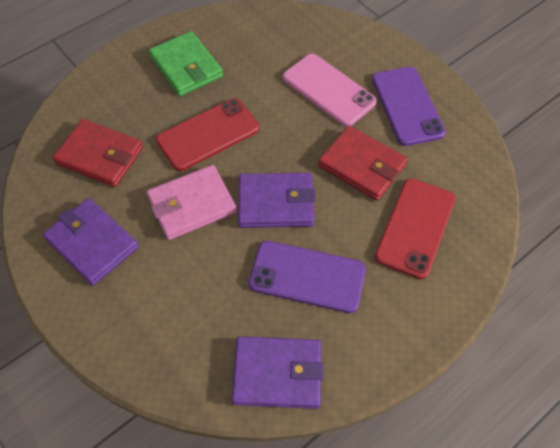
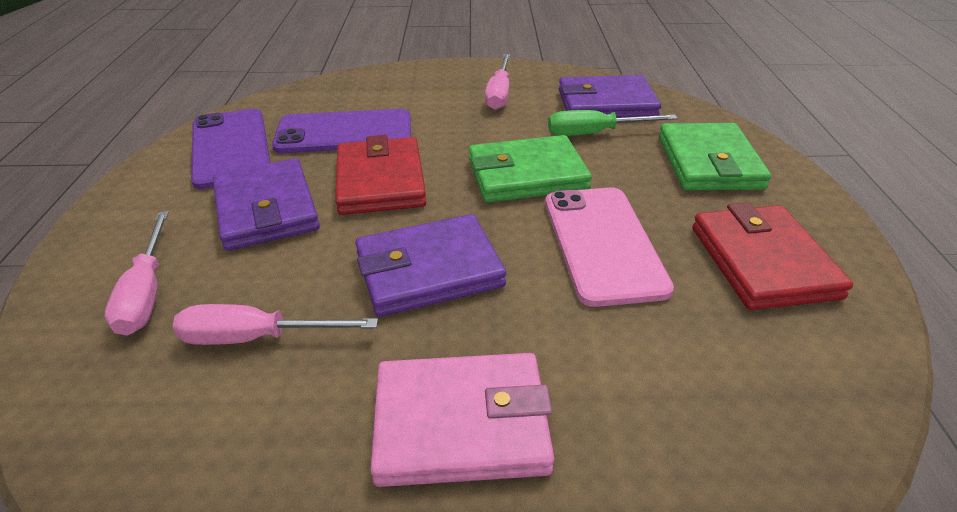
green screwdriver: 0 -> 1
green wallet: 1 -> 2
pink screwdriver: 0 -> 3
red phone: 2 -> 0

